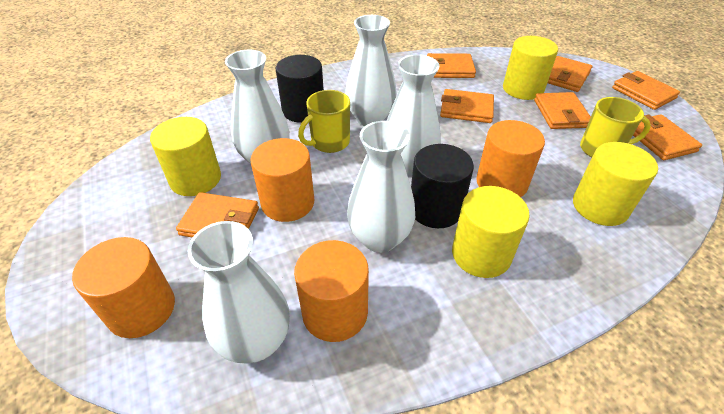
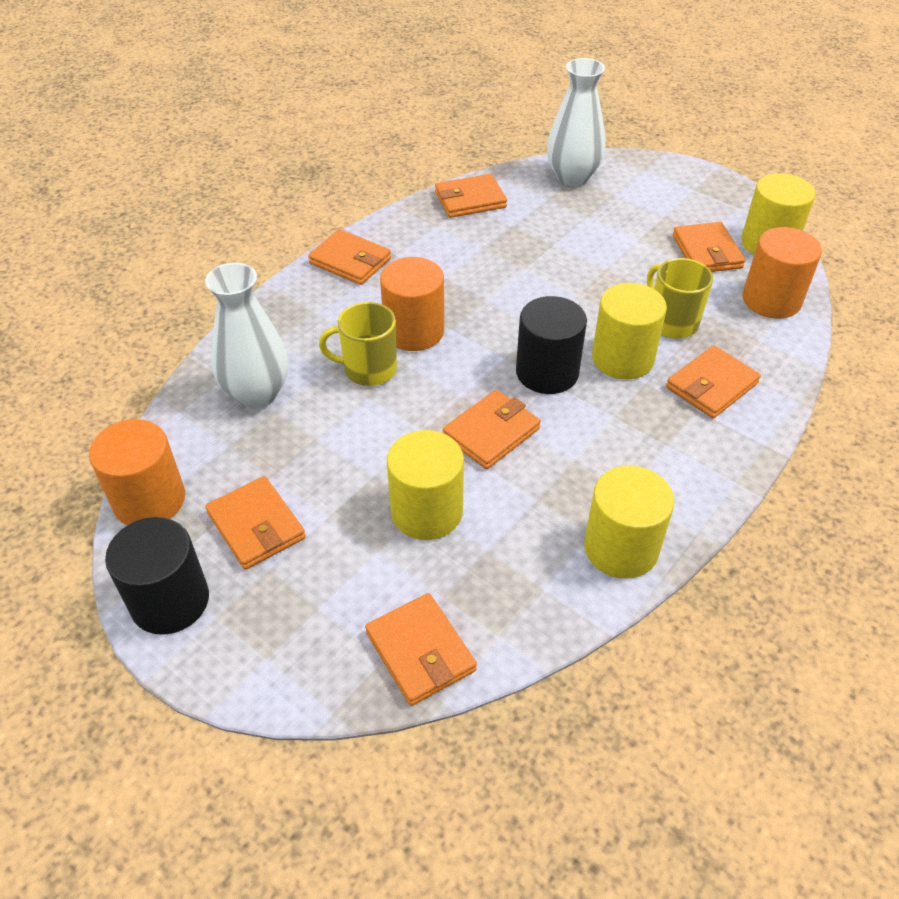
orange cylinder: 4 -> 3
white vase: 5 -> 2

